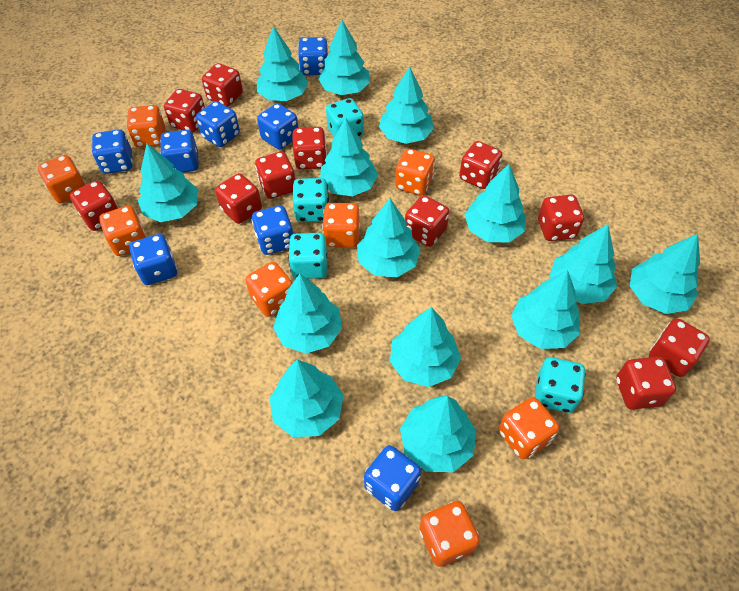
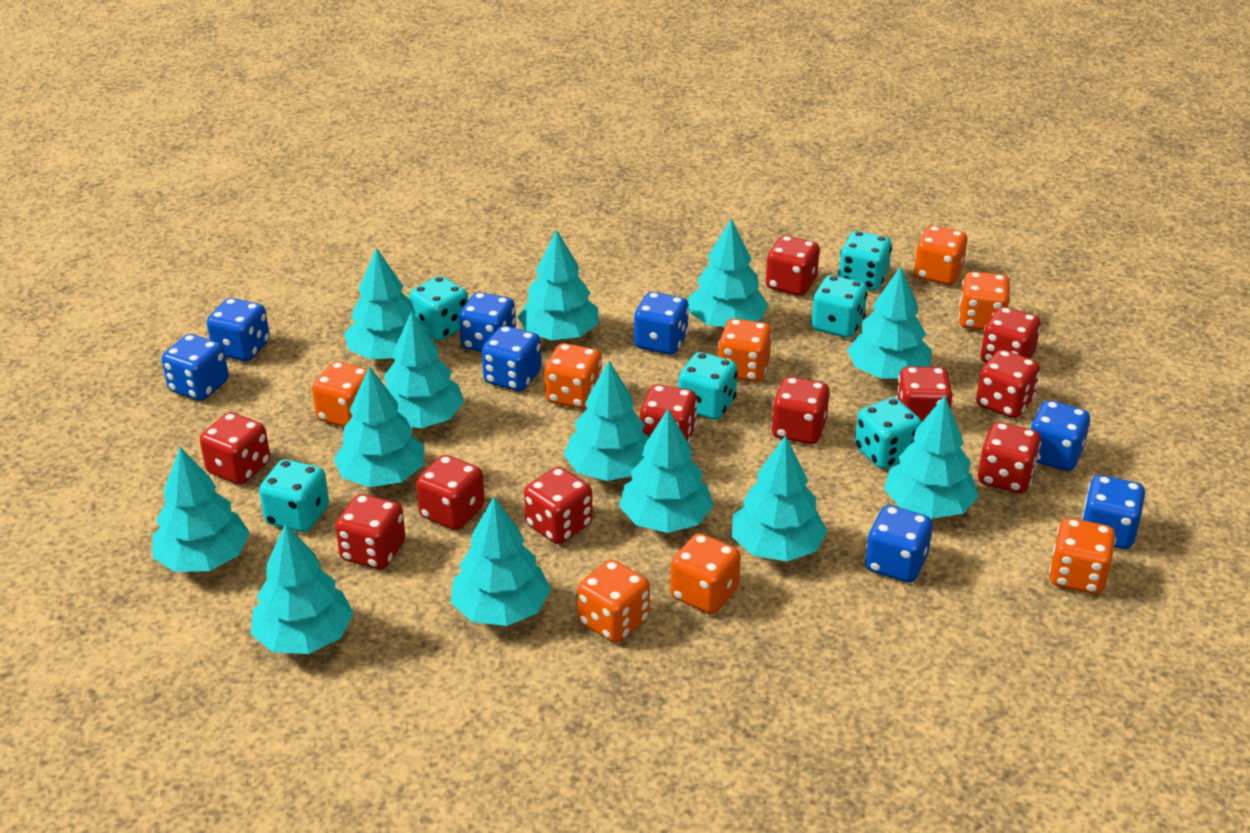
turquoise dice: 4 -> 6
turquoise tree: 14 -> 13

